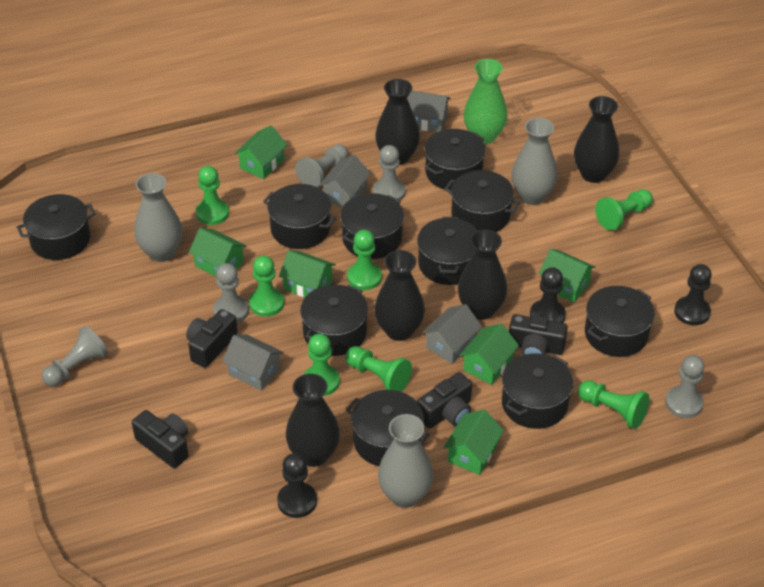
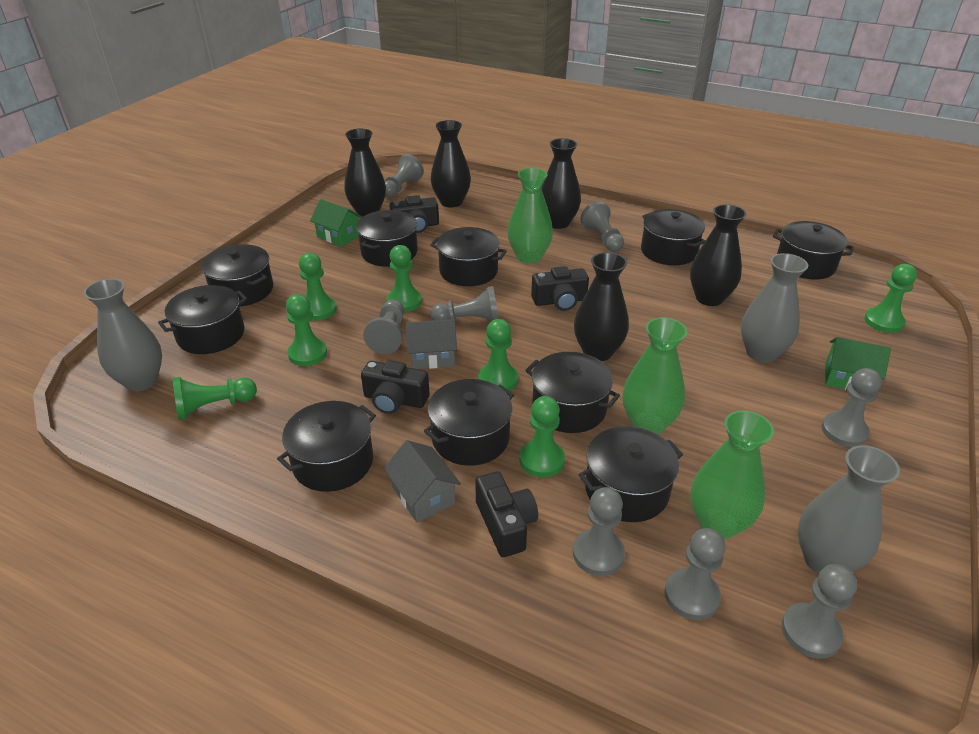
black pawn: 3 -> 0
green house: 6 -> 2
green vase: 1 -> 3
grey house: 4 -> 2
grey pawn: 5 -> 8

